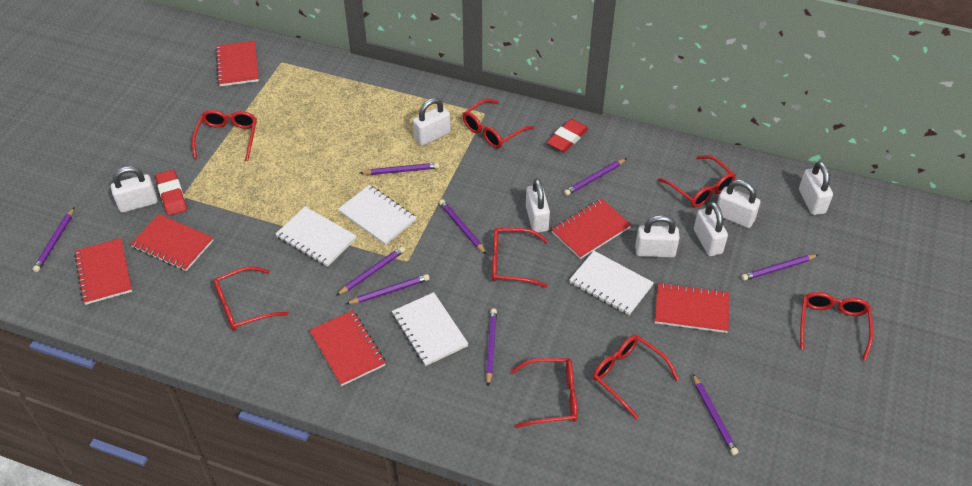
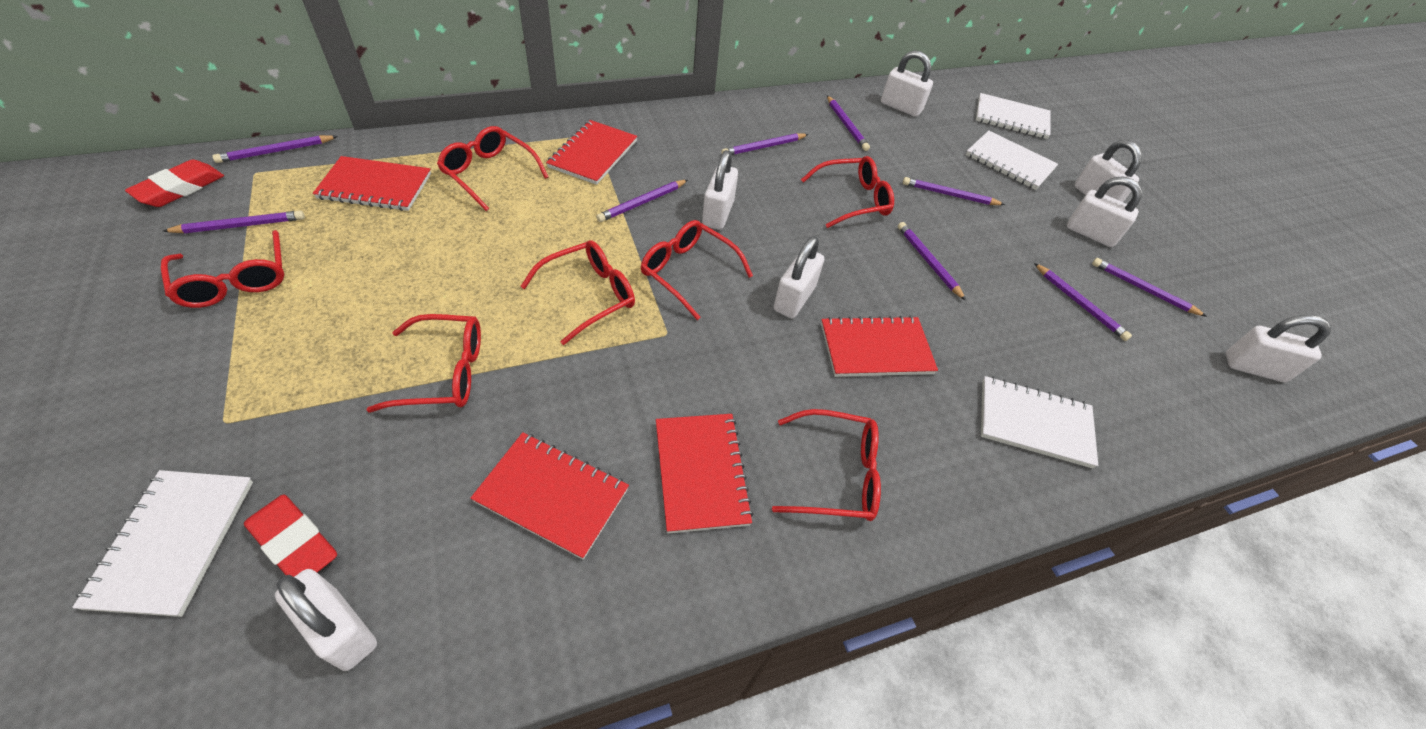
red glasses: 8 -> 7
red notebook: 6 -> 5

